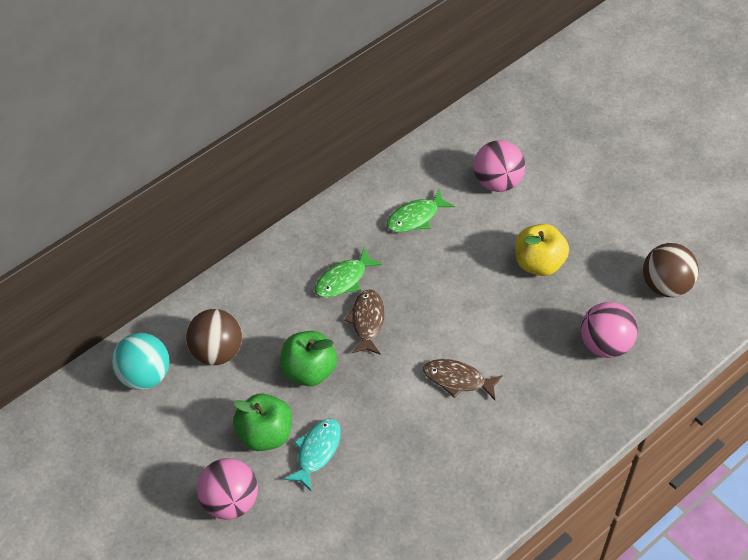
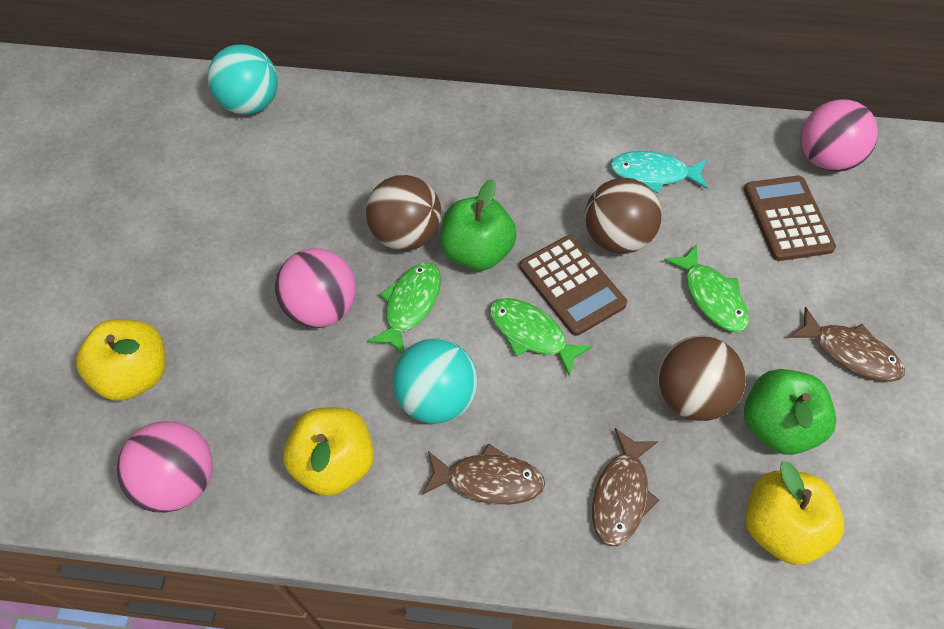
brown ball: 2 -> 3
brown calculator: 0 -> 2
brown fish: 2 -> 3
green fish: 2 -> 3
turquoise ball: 1 -> 2
yellow apple: 1 -> 3

